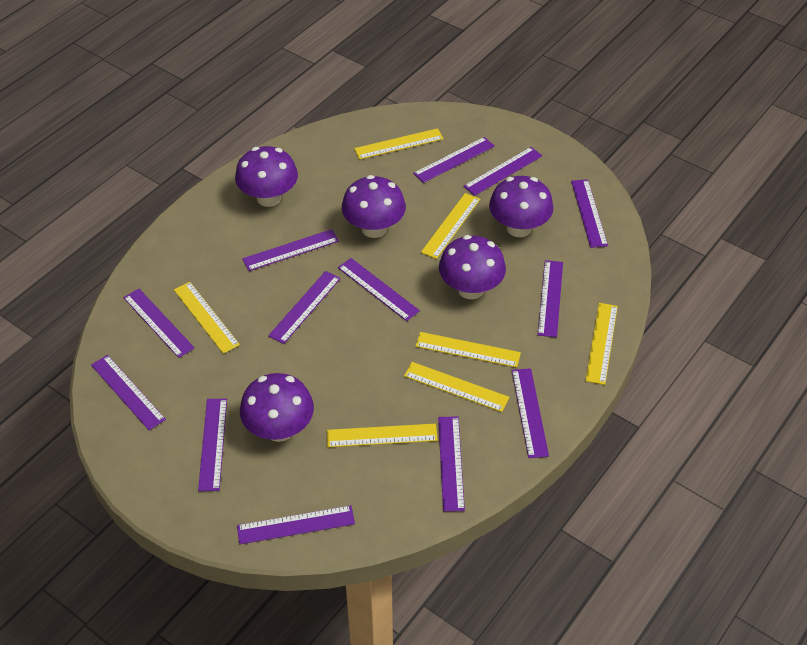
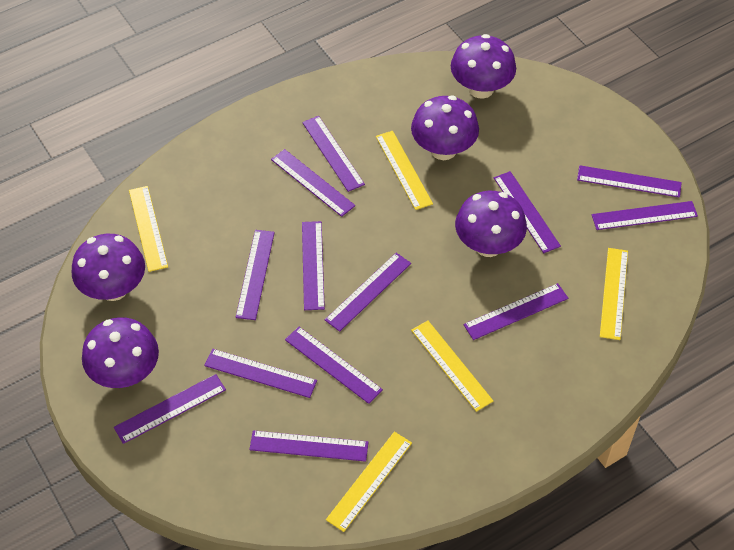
yellow ruler: 7 -> 5

